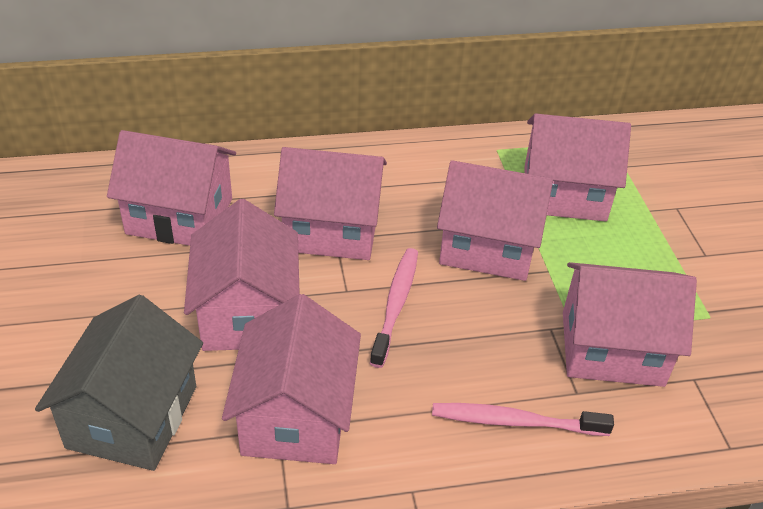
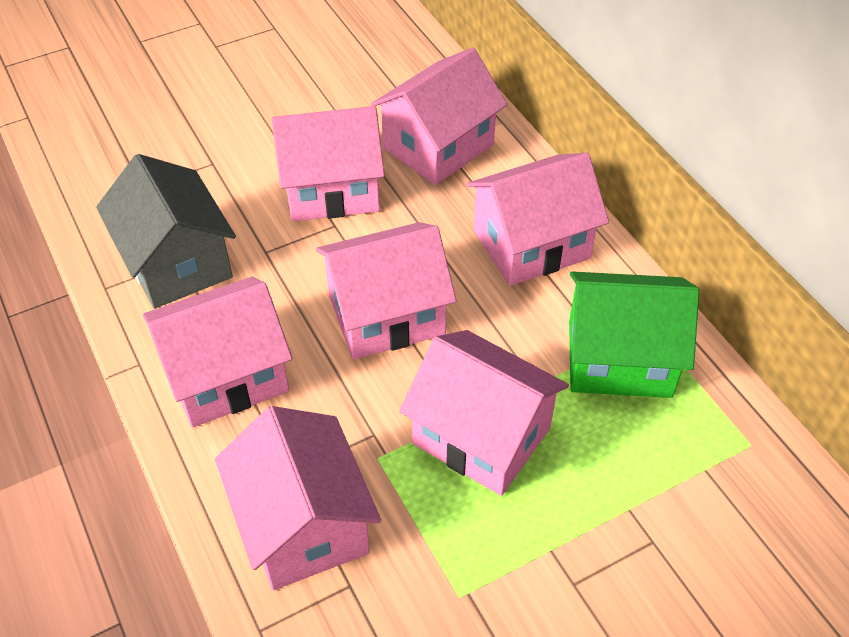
green house: 0 -> 1
pink toothbrush: 2 -> 0

